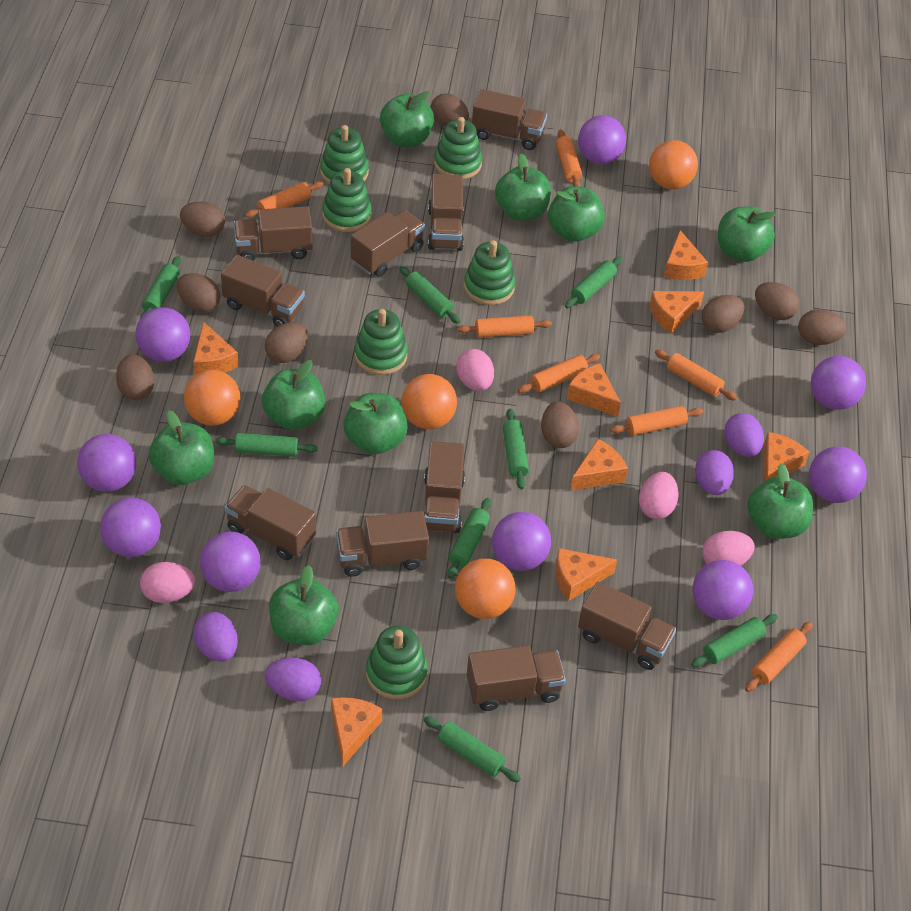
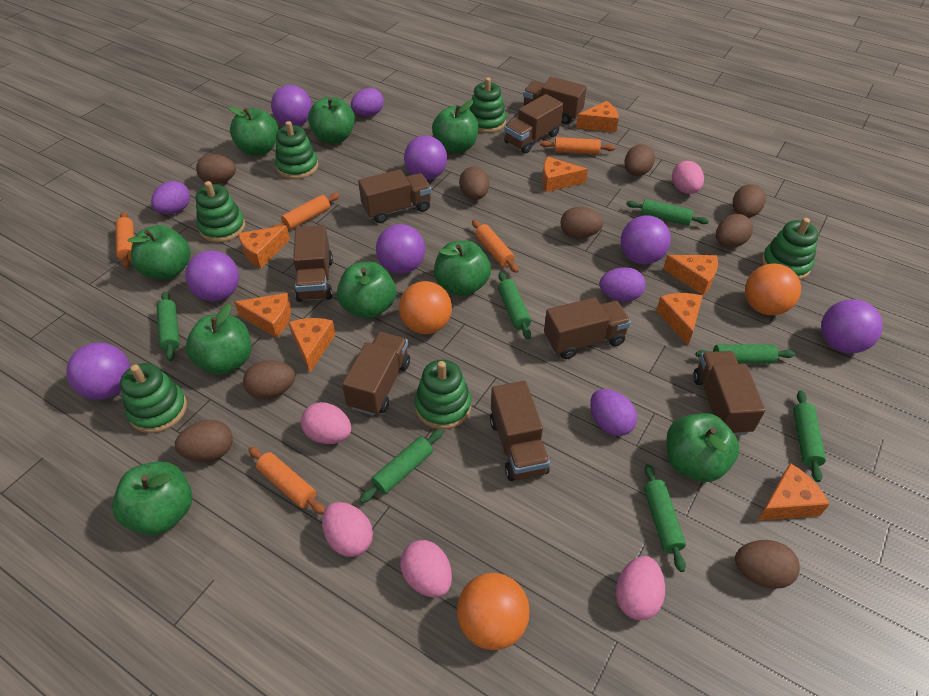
brown truck: 10 -> 8
green rolling pin: 8 -> 7
orange ball: 4 -> 3
orange rolling pin: 7 -> 5
pink egg: 4 -> 5
purple ball: 9 -> 7

